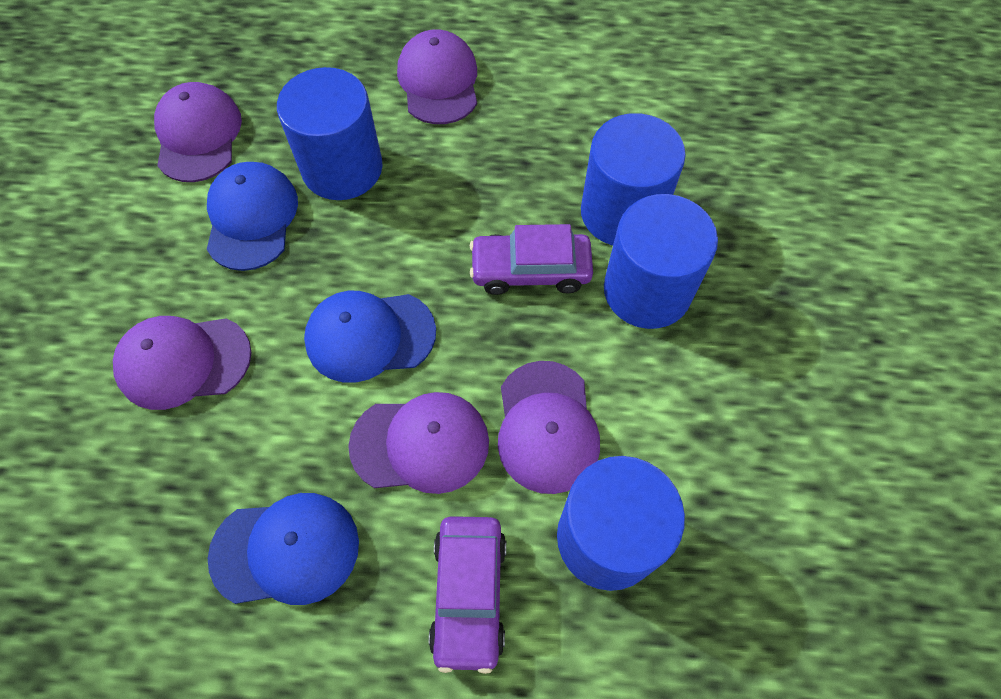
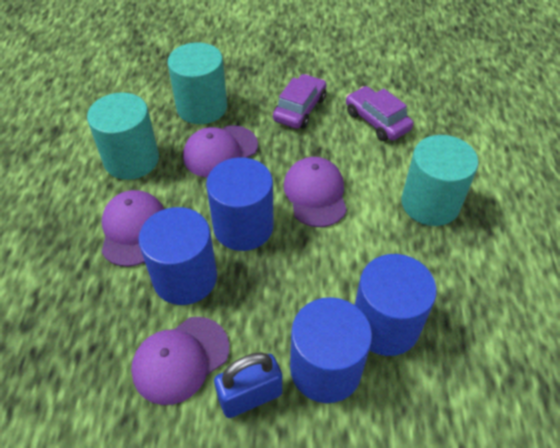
blue cap: 3 -> 0
blue padlock: 0 -> 1
purple cap: 5 -> 4
turquoise cylinder: 0 -> 3

